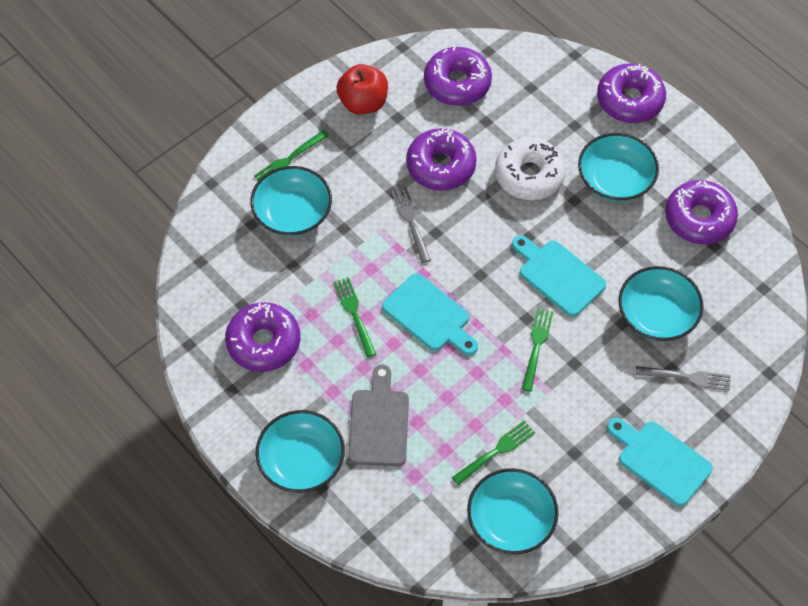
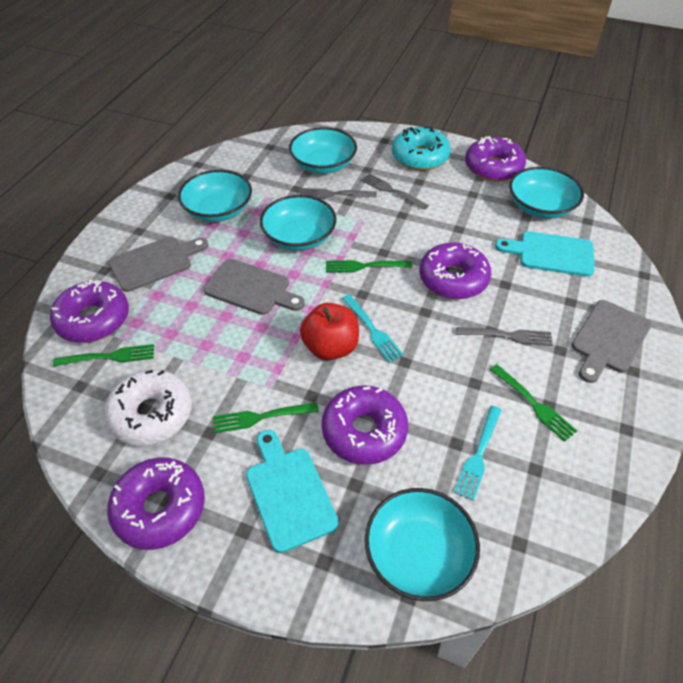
grey cutting board: 1 -> 3
grey fork: 2 -> 3
turquoise cutting board: 3 -> 2
turquoise donut: 0 -> 1
turquoise fork: 0 -> 2

